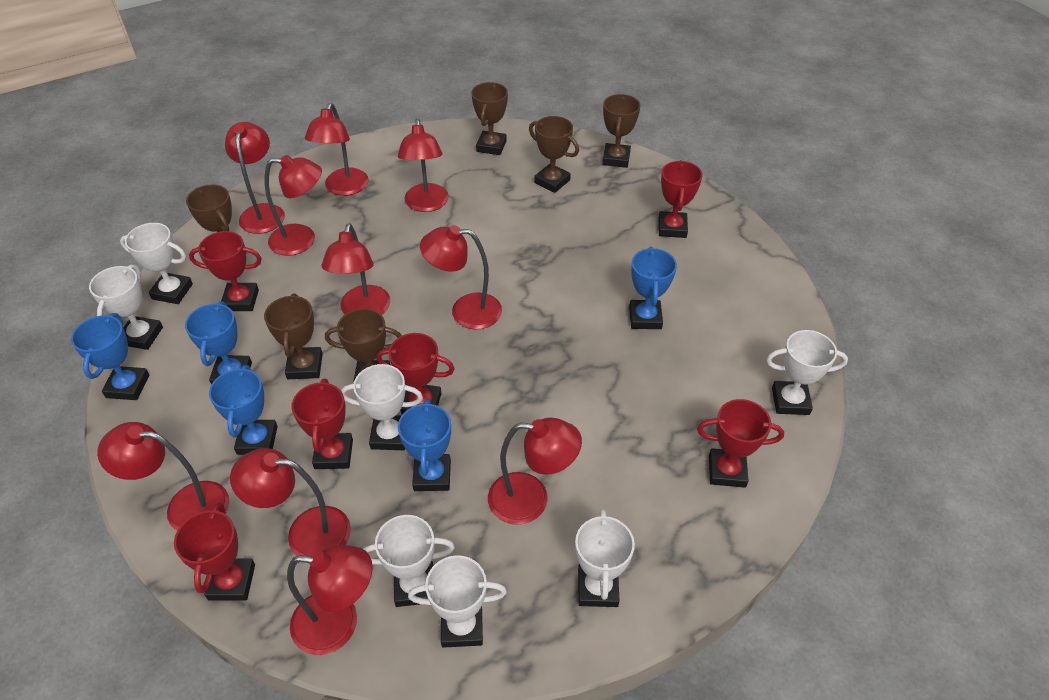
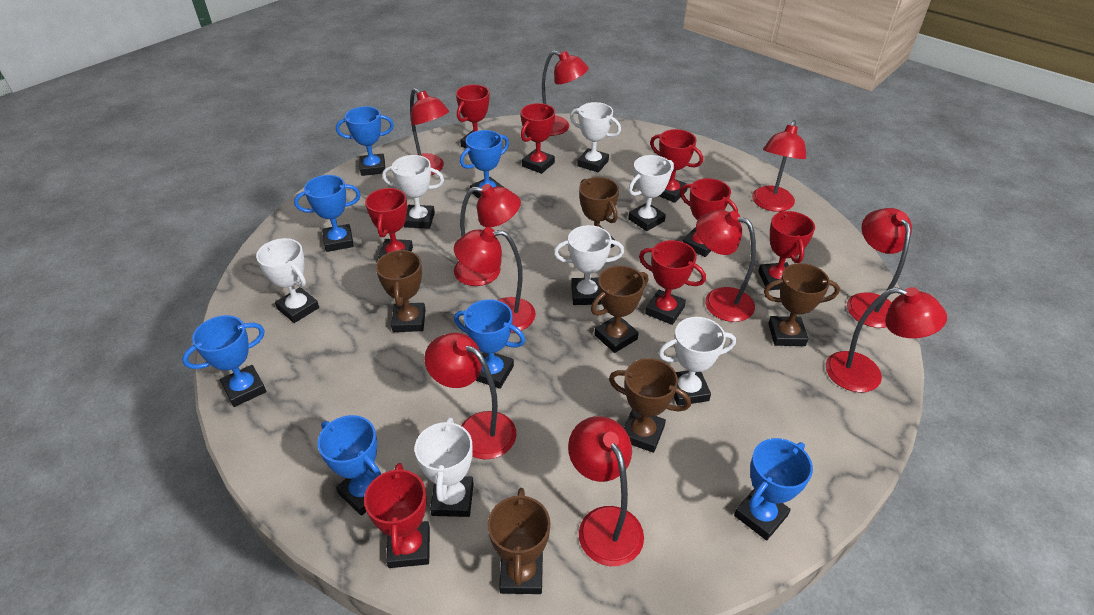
blue trophy: 5 -> 7
red trophy: 6 -> 8

